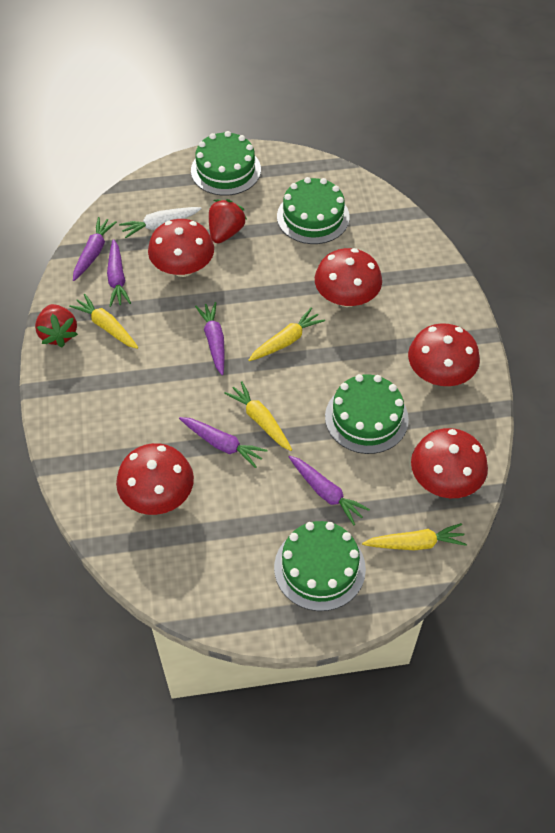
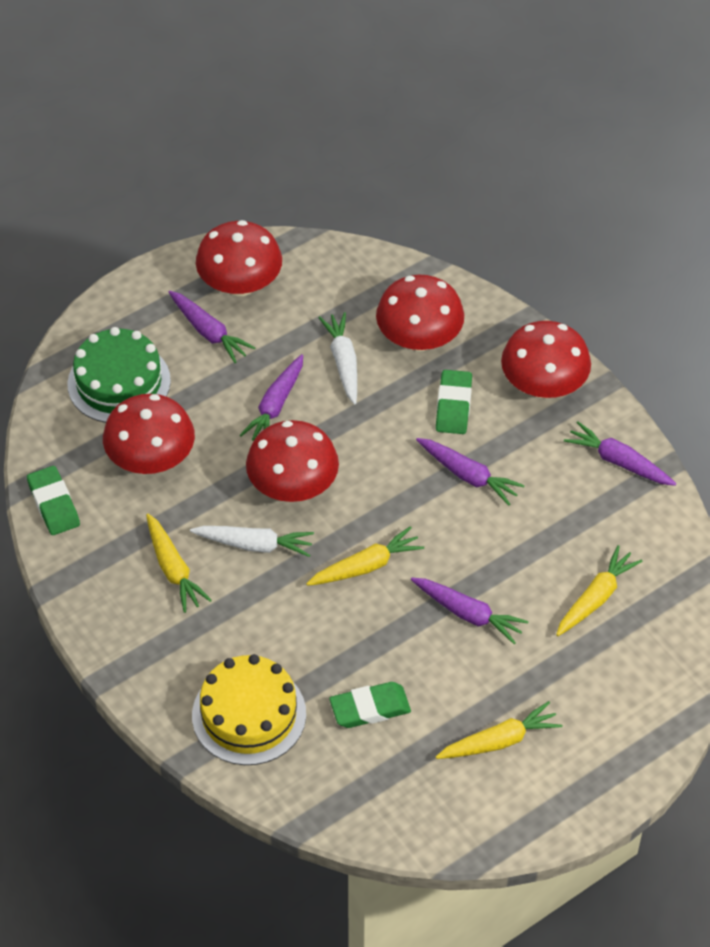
green cake: 4 -> 1
green eraser: 0 -> 3
red strawberry: 2 -> 0
white carrot: 1 -> 2
yellow cake: 0 -> 1

